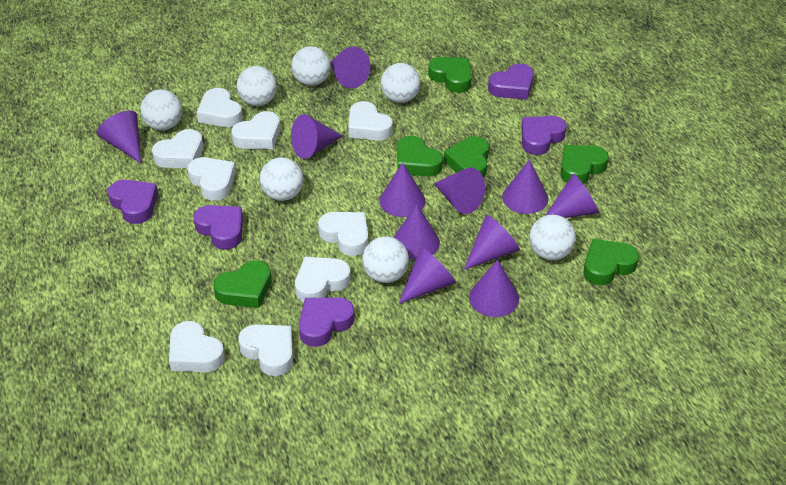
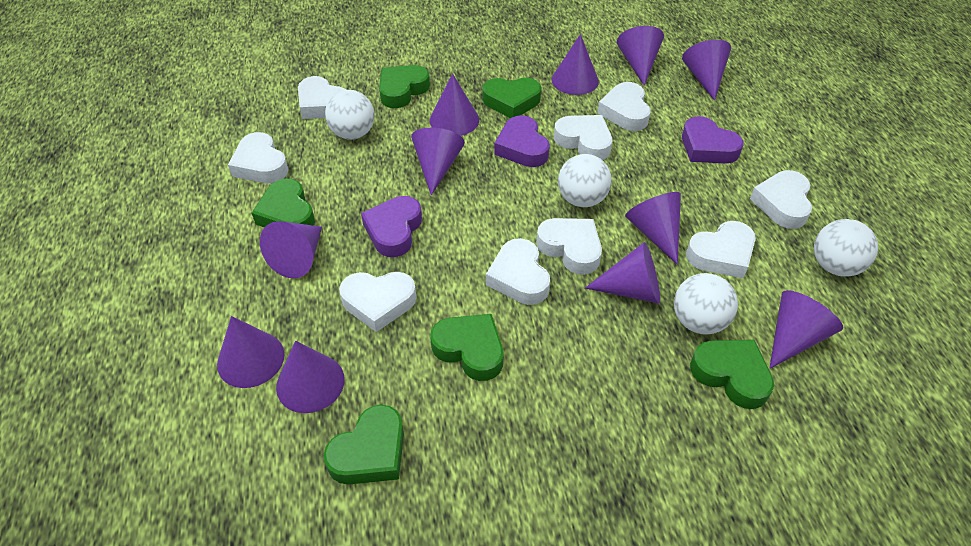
purple heart: 5 -> 3
white ball: 7 -> 4

